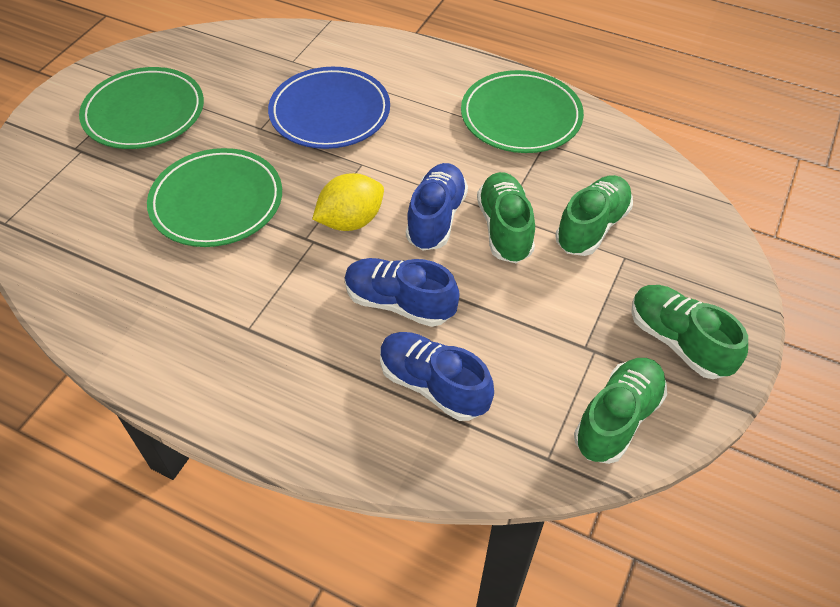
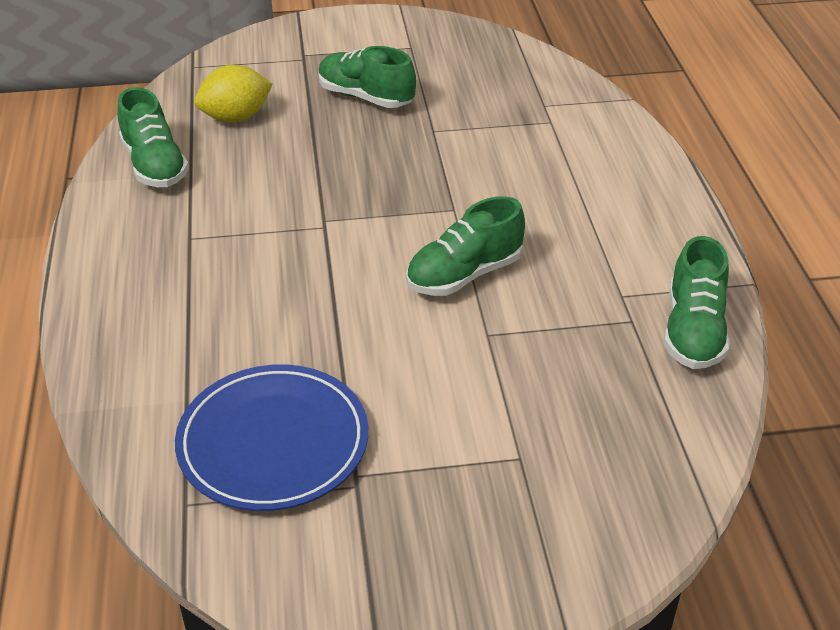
blue shoe: 3 -> 0
green plate: 3 -> 0

